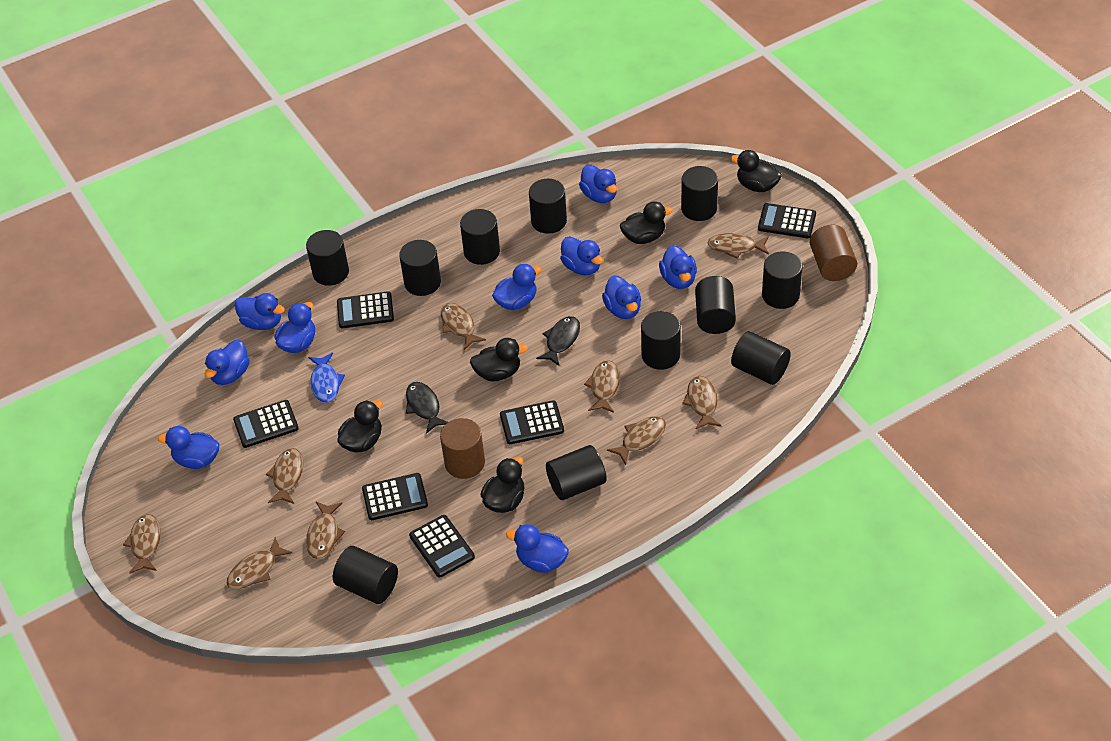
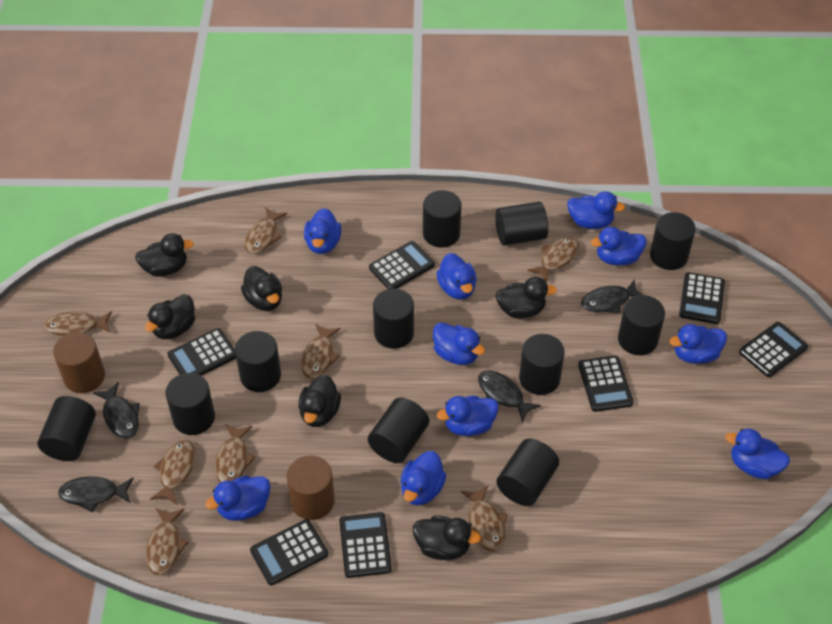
black calculator: 6 -> 7
black duck: 5 -> 6
black fish: 2 -> 4
blue fish: 1 -> 0
brown fish: 9 -> 8

